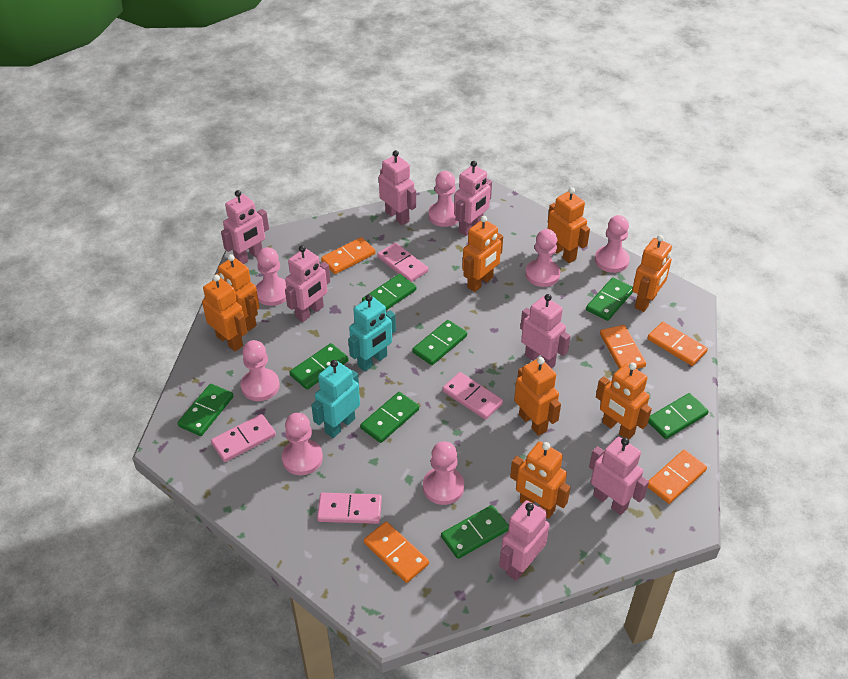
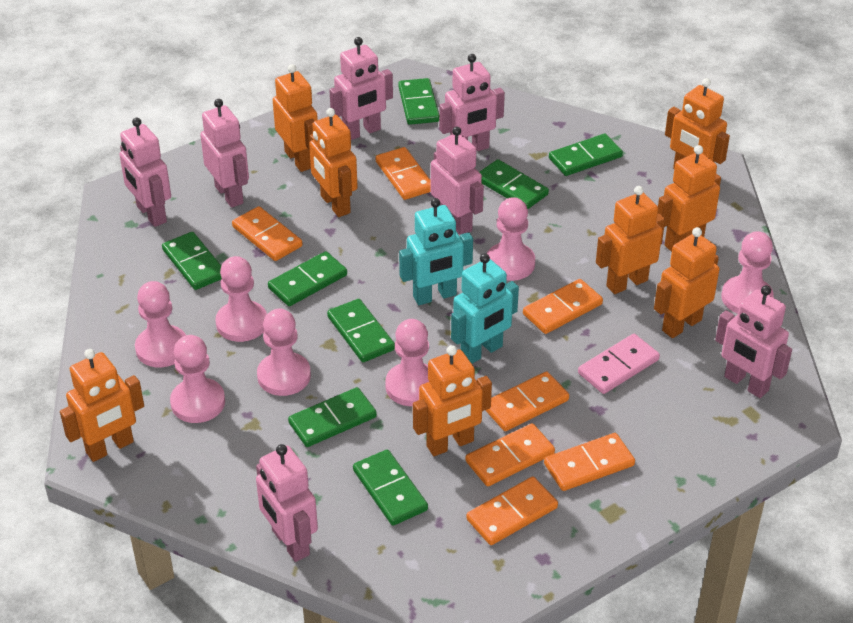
orange domino: 5 -> 7
pink domino: 4 -> 1

